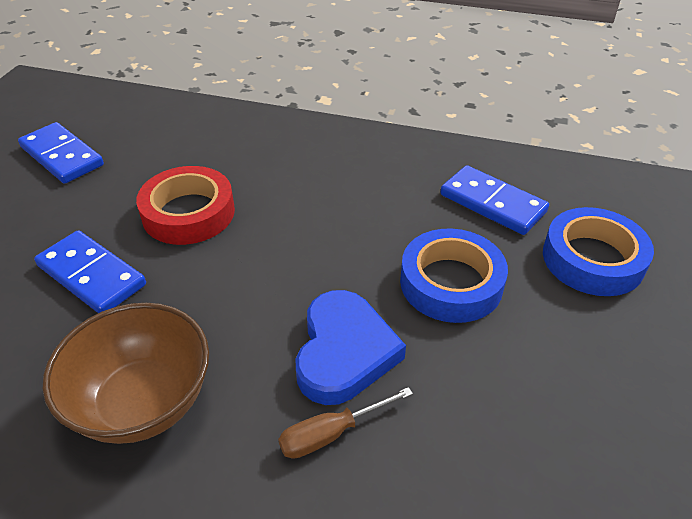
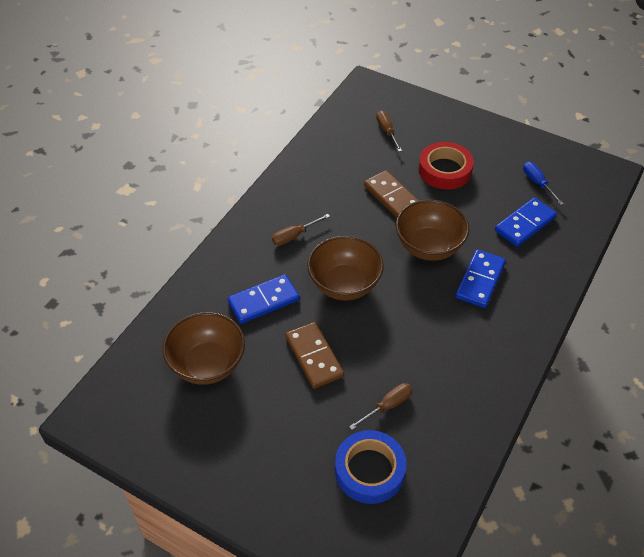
blue heart: 1 -> 0
blue screwdriver: 0 -> 1
blue tape: 2 -> 1
brown bowl: 1 -> 3
brown domino: 0 -> 2
brown screwdriver: 1 -> 3

